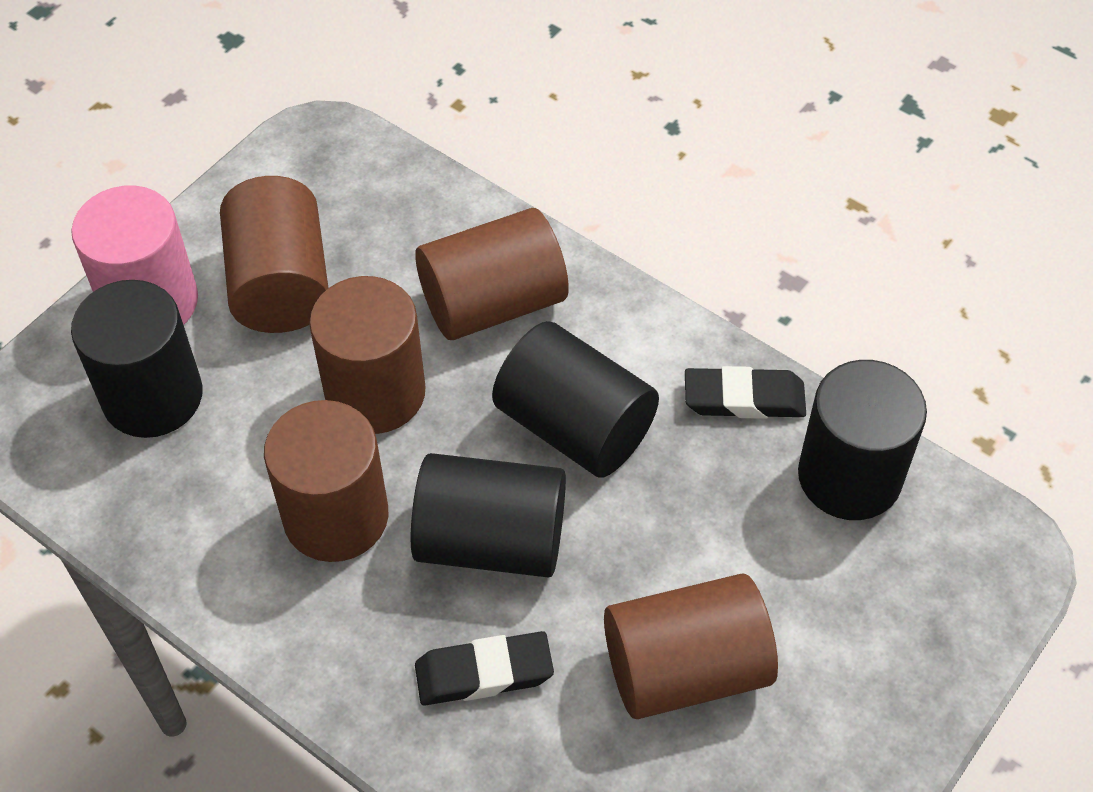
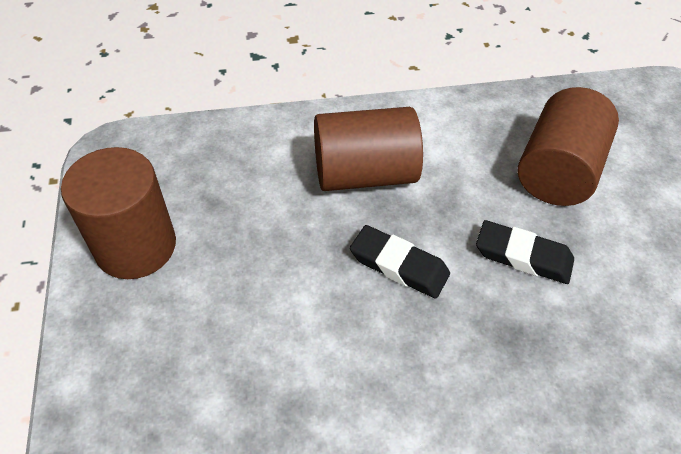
black cylinder: 4 -> 0
brown cylinder: 5 -> 3
pink cylinder: 1 -> 0

